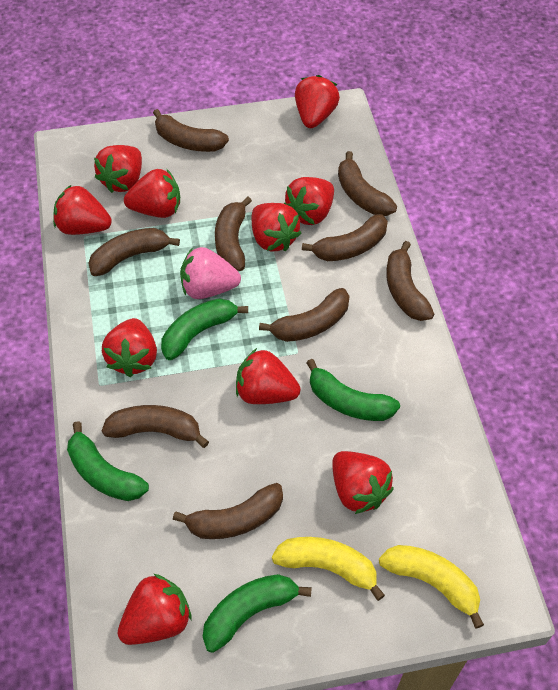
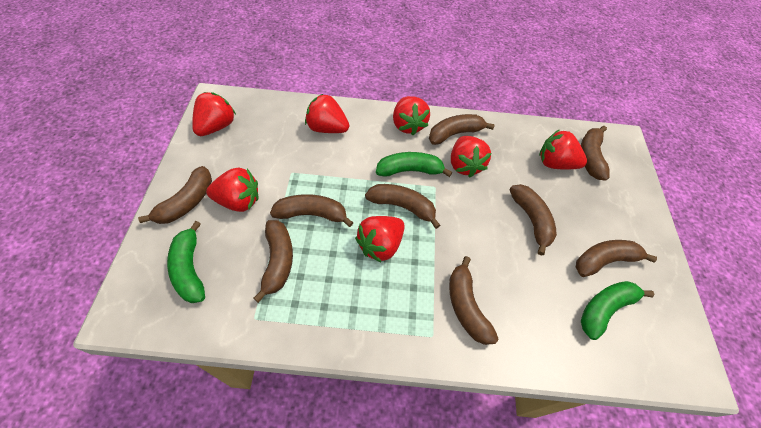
green banana: 4 -> 3
pink strawberry: 1 -> 0
red strawberry: 10 -> 7
yellow banana: 2 -> 0

